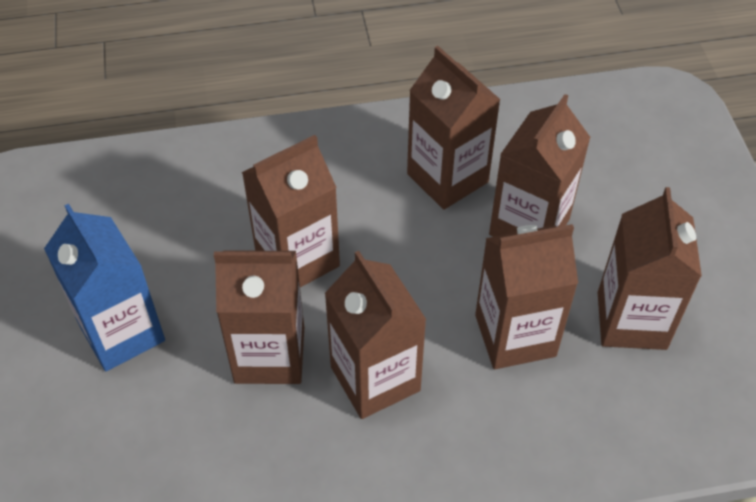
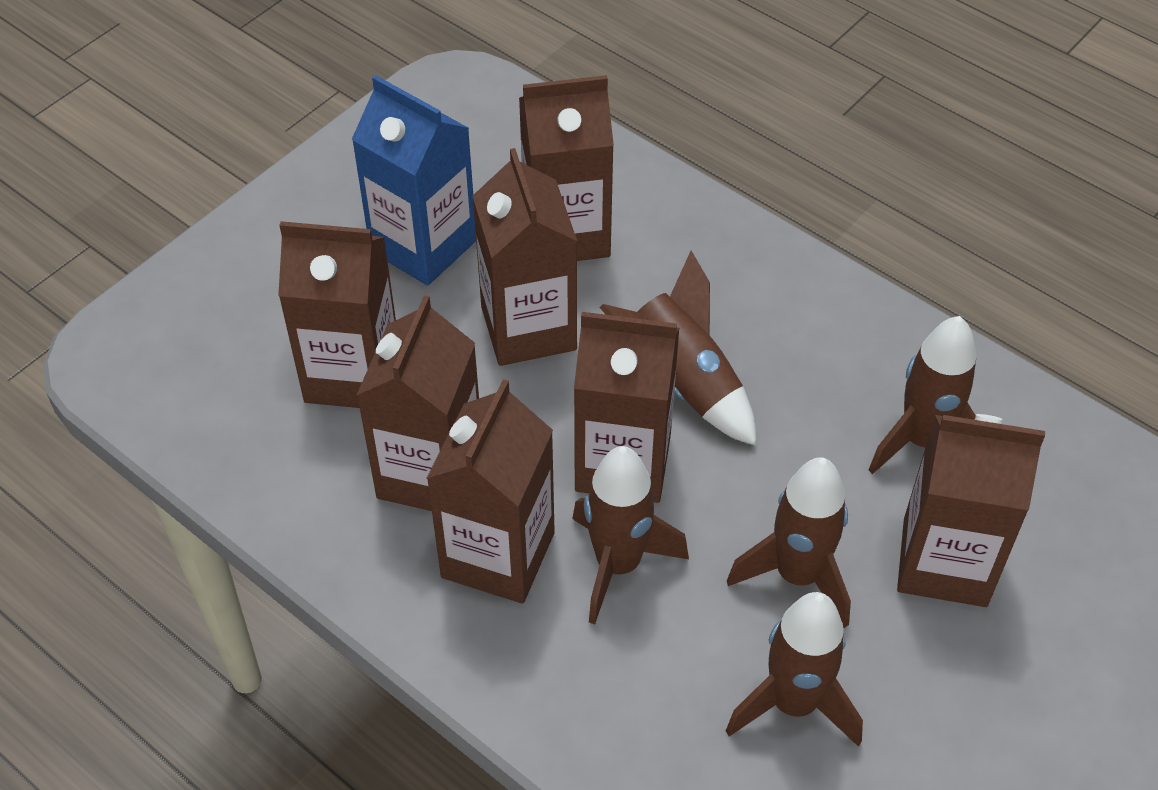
brown rocket: 0 -> 5

